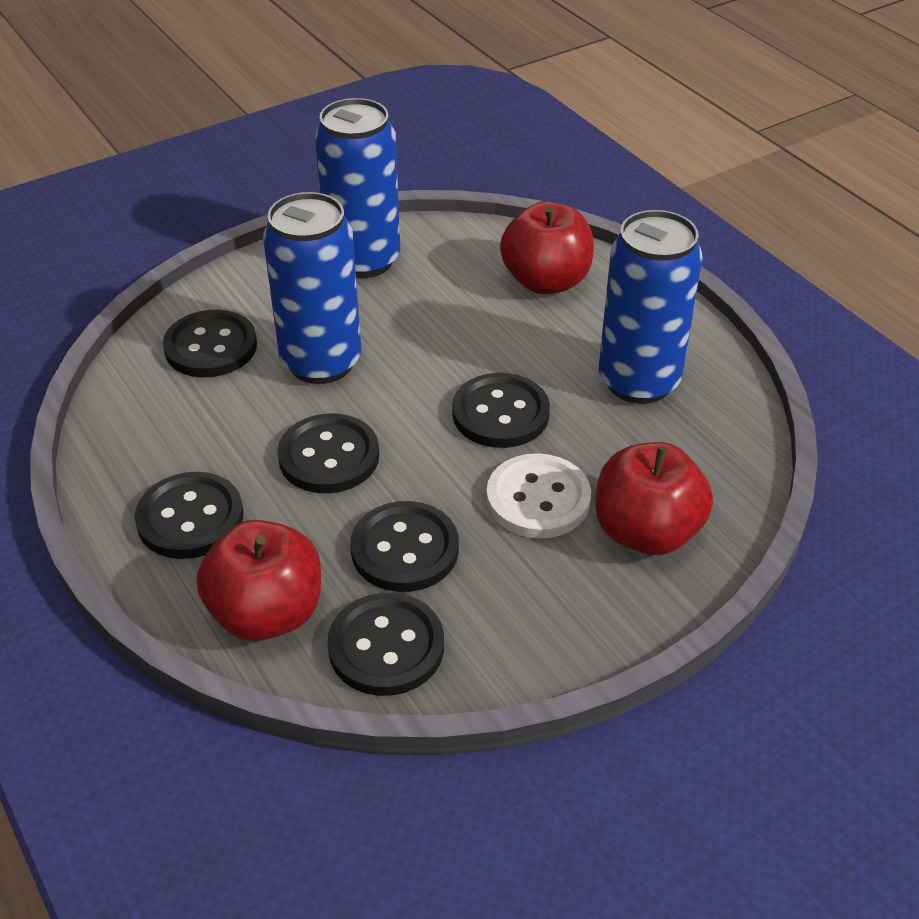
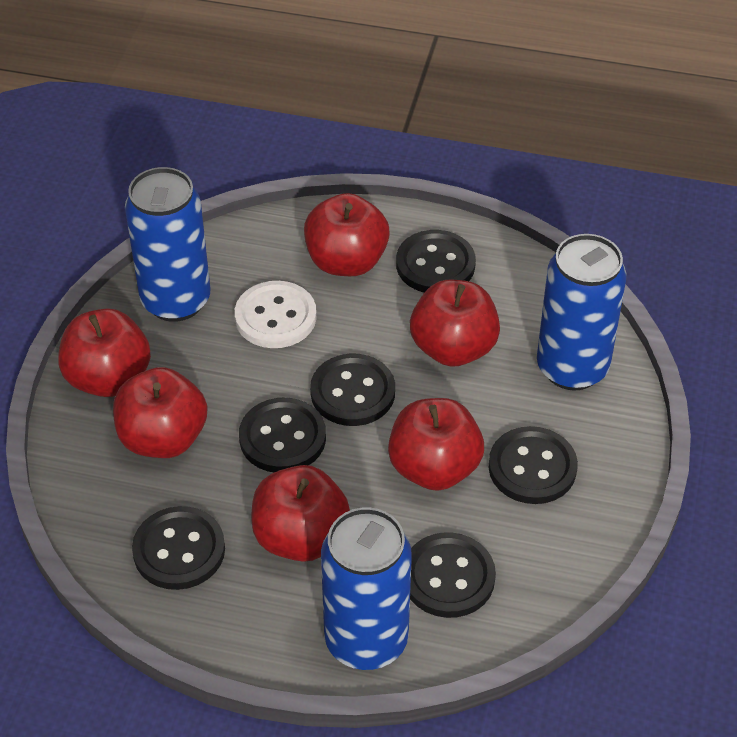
red apple: 3 -> 6

